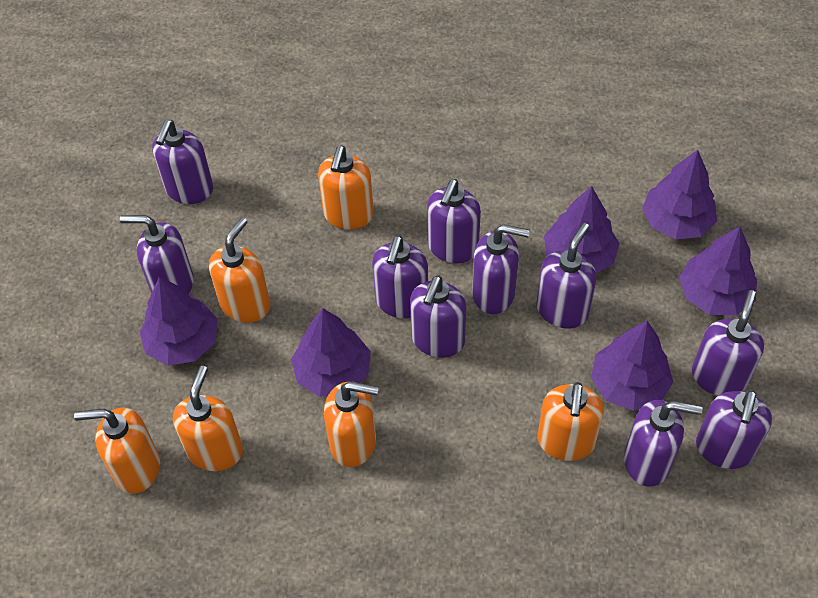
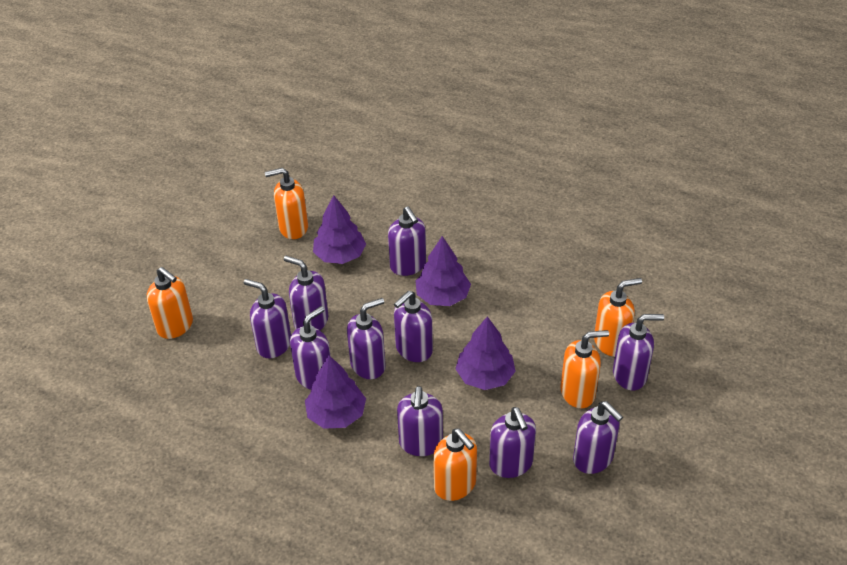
orange soap dispenser: 6 -> 5
purple tree: 6 -> 4

